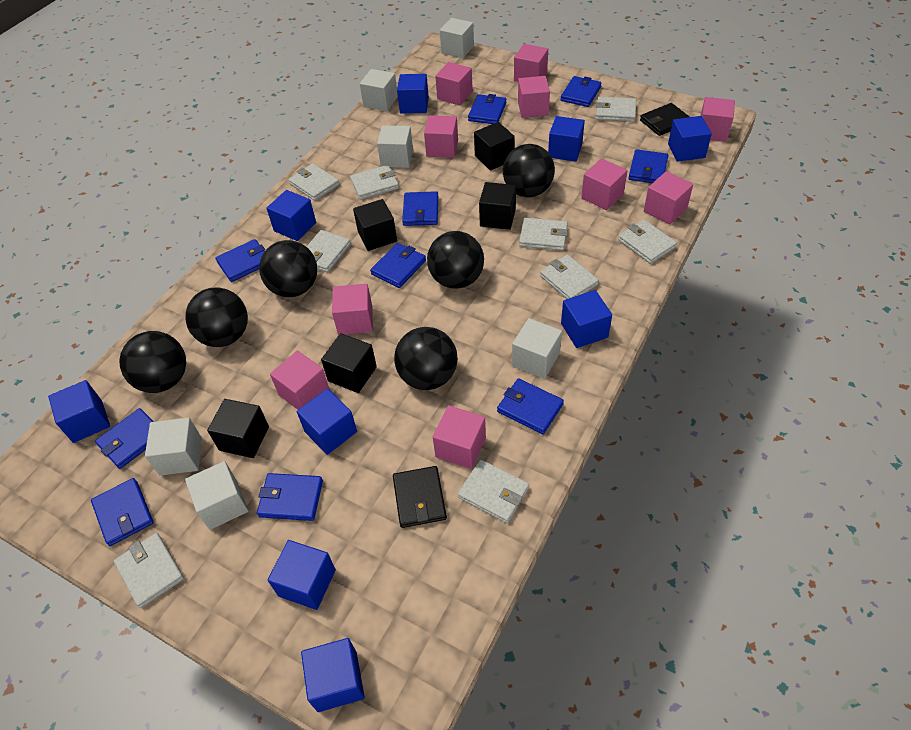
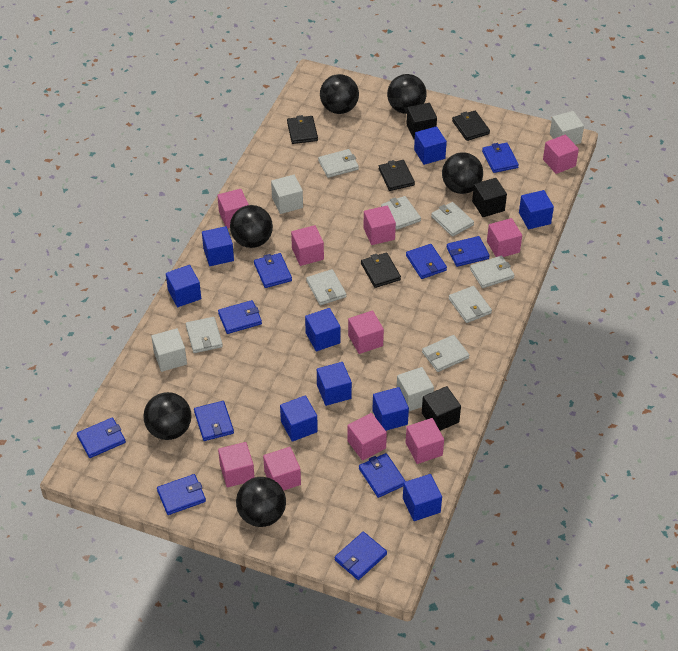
black cube: 5 -> 3
black wallet: 2 -> 4
white cube: 6 -> 4
white wallet: 9 -> 8

